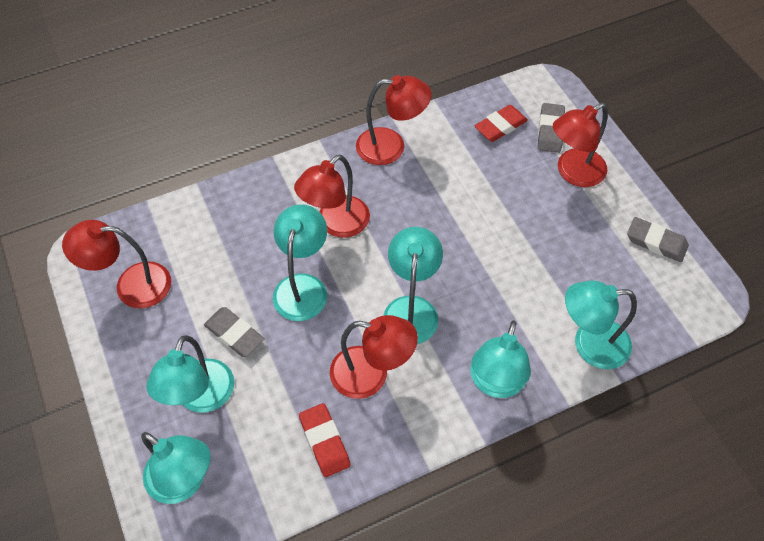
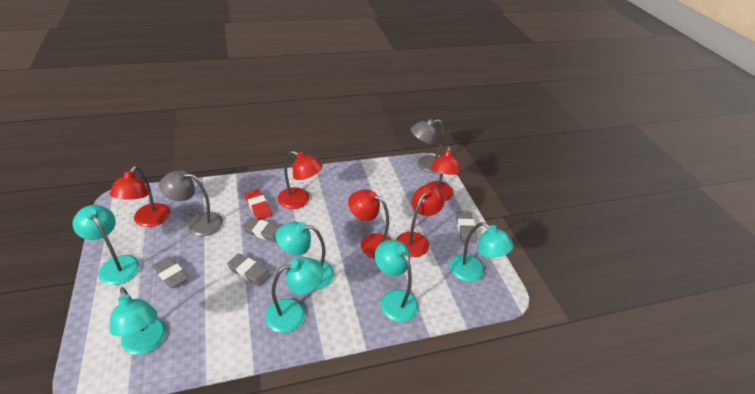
grey eraser: 3 -> 4
grey lamp: 0 -> 2
red eraser: 2 -> 1

